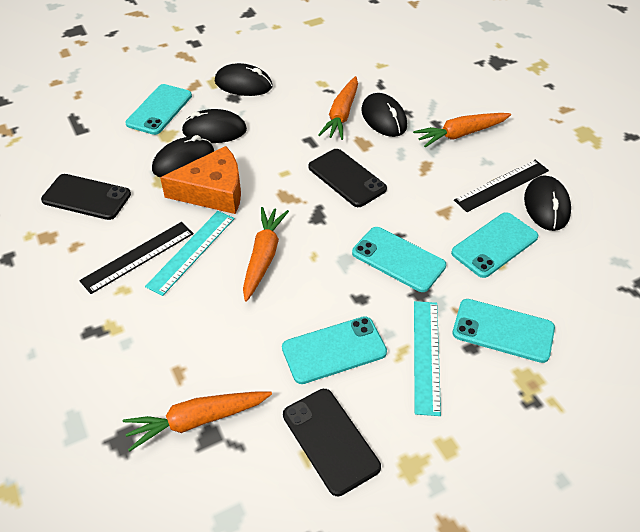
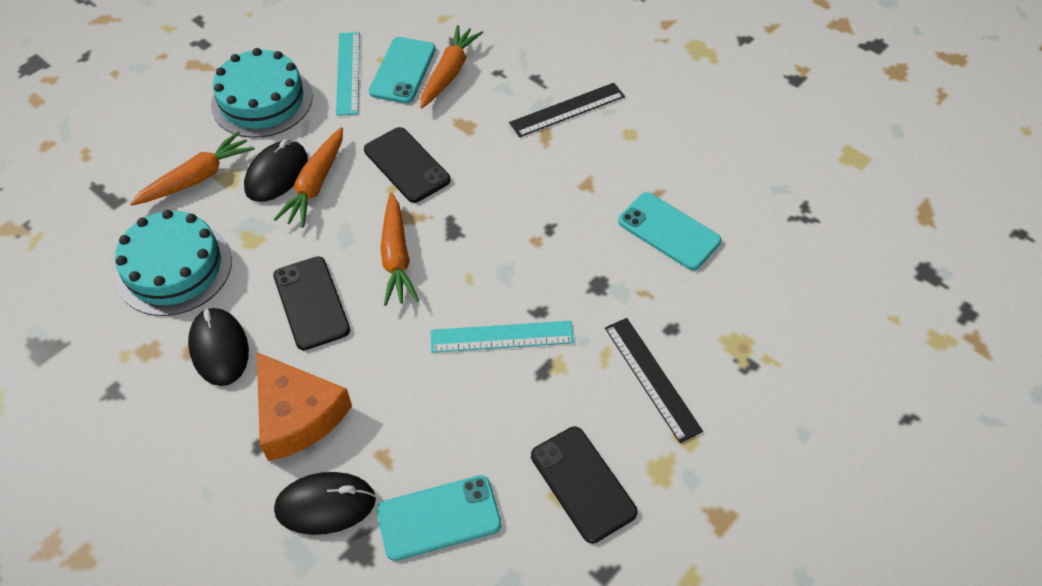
black mouse: 5 -> 3
turquoise cake: 0 -> 2
turquoise phone: 5 -> 3

